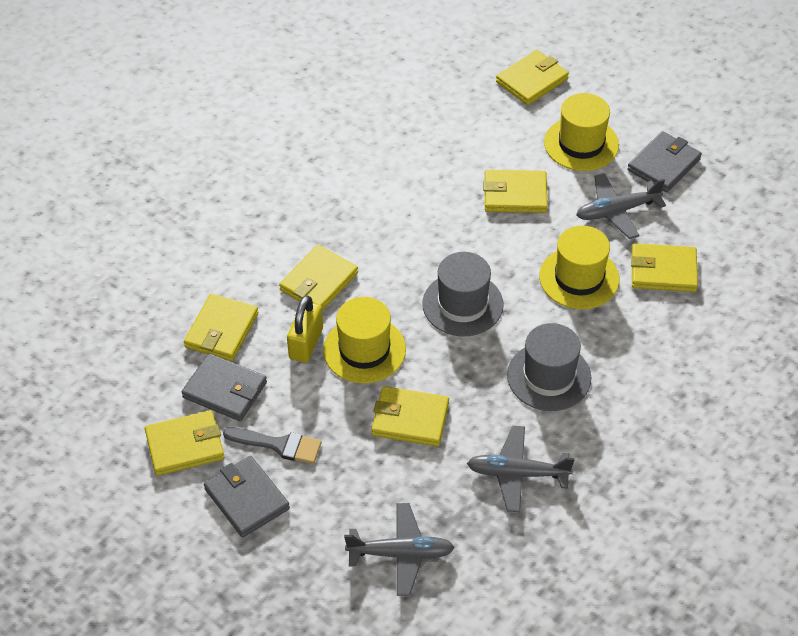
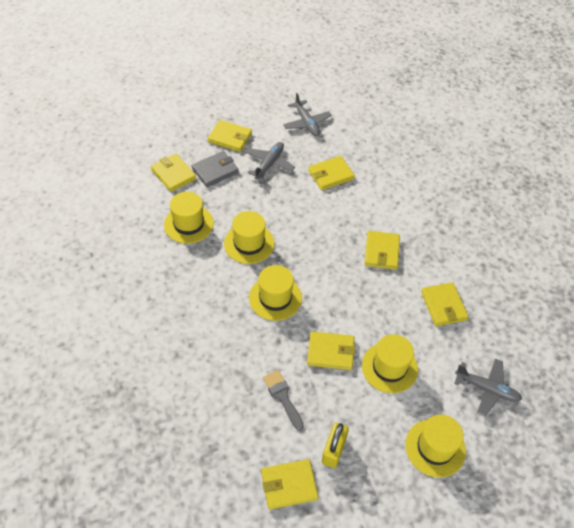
grey hat: 2 -> 0
grey wallet: 3 -> 1
yellow hat: 3 -> 5

